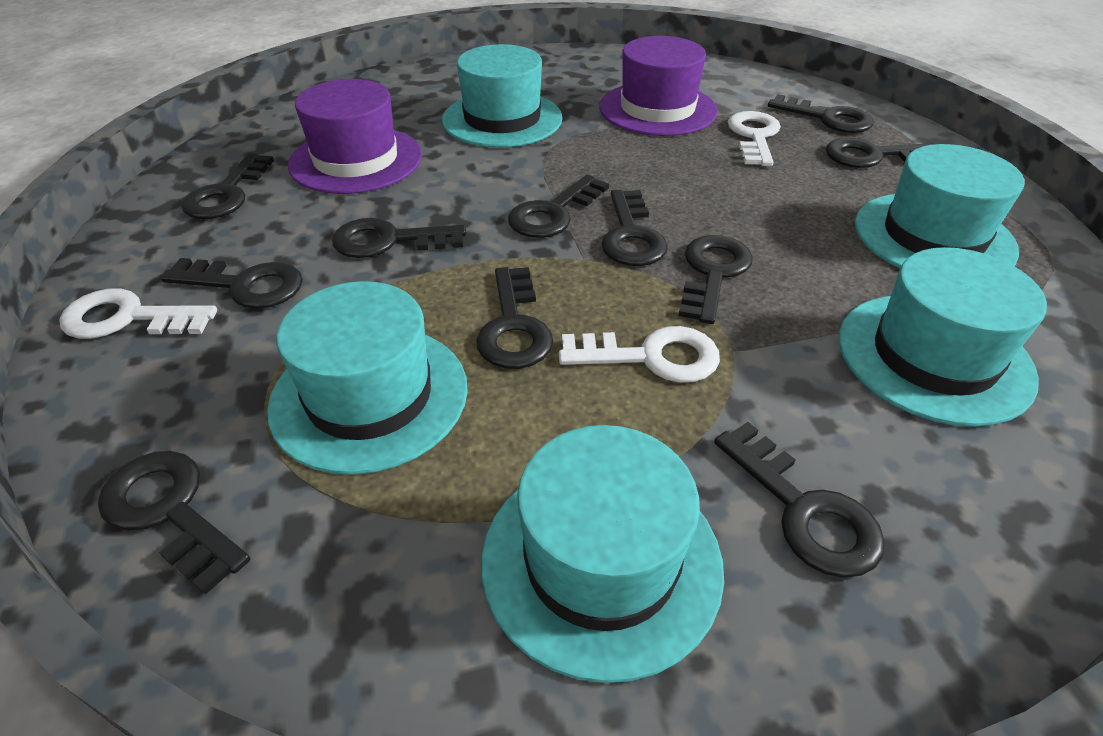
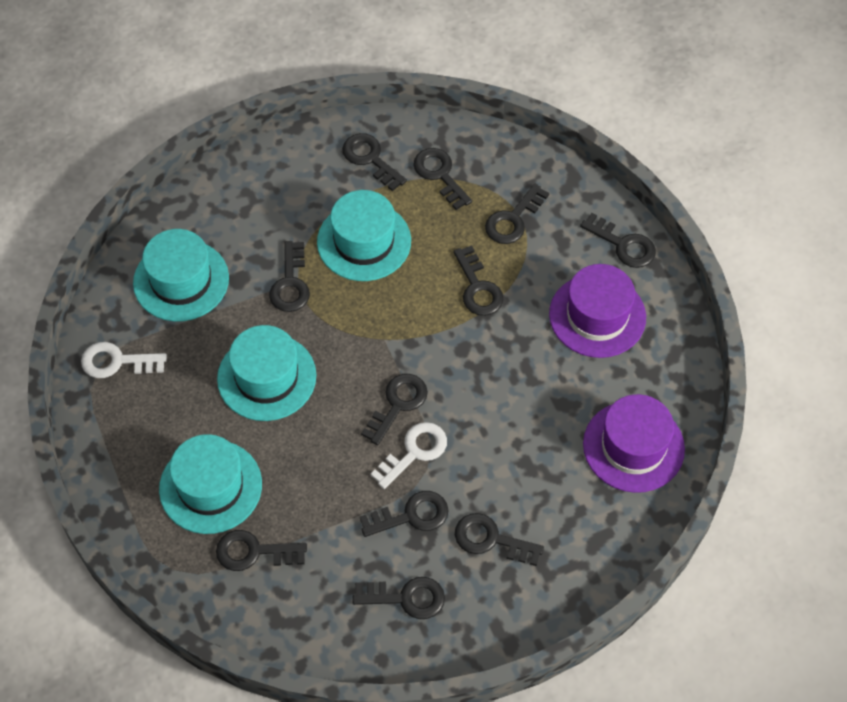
turquoise hat: 5 -> 4
white key: 3 -> 2

